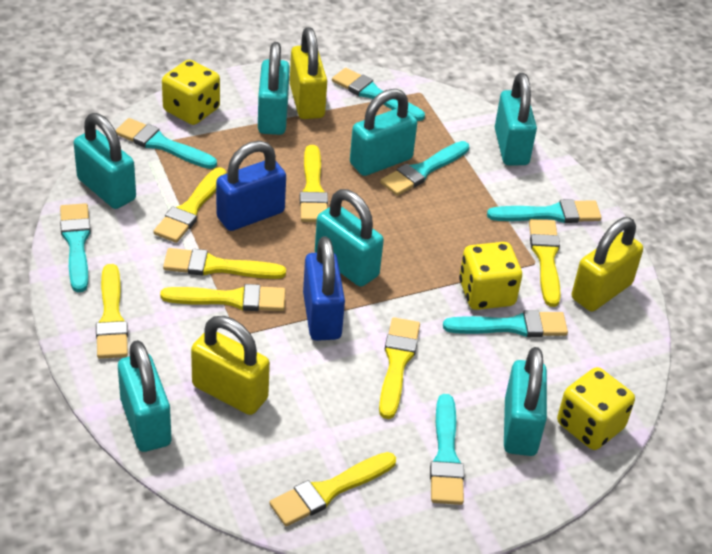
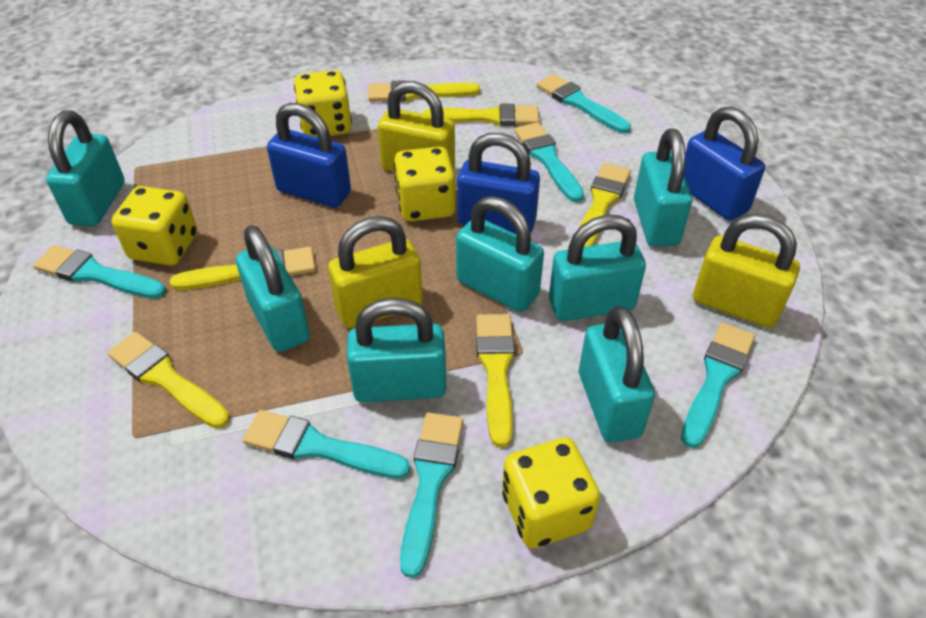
blue padlock: 2 -> 3
turquoise brush: 7 -> 6
yellow brush: 8 -> 6
yellow dice: 3 -> 4

